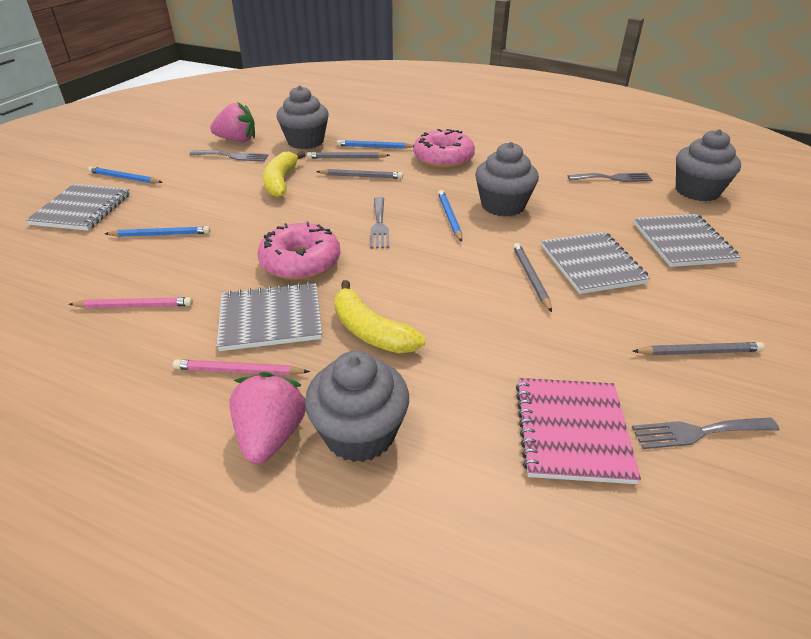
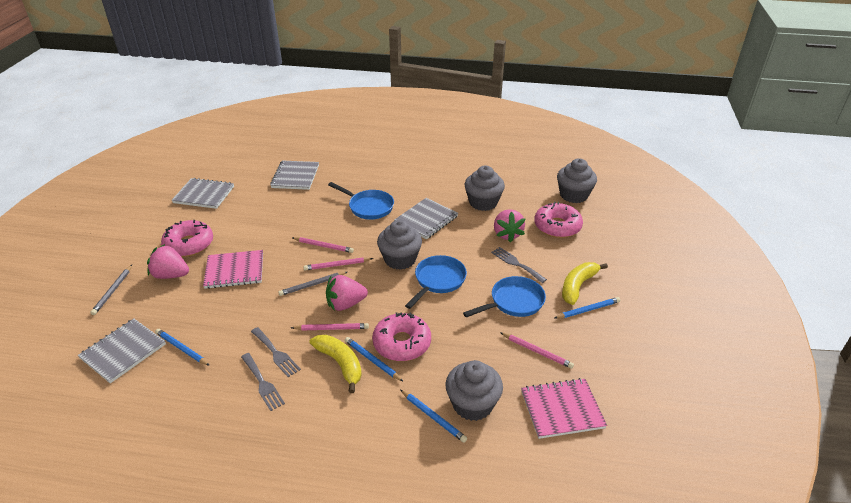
blue pan: 0 -> 3
grey fork: 4 -> 3
grey pencil: 4 -> 2
pink donut: 2 -> 3
pink notebook: 1 -> 2
pink pencil: 2 -> 4
pink strawberry: 2 -> 3

